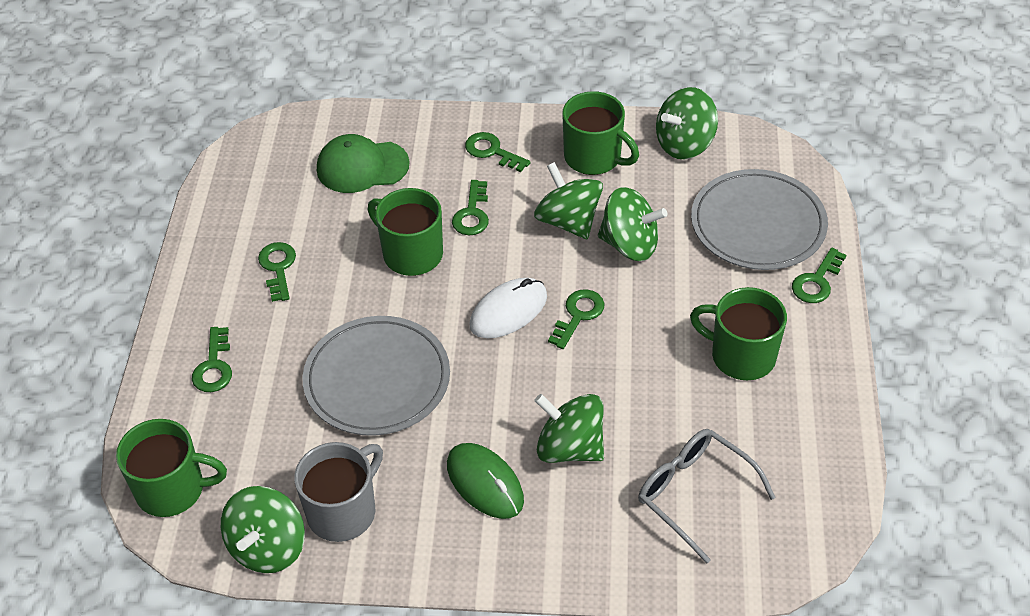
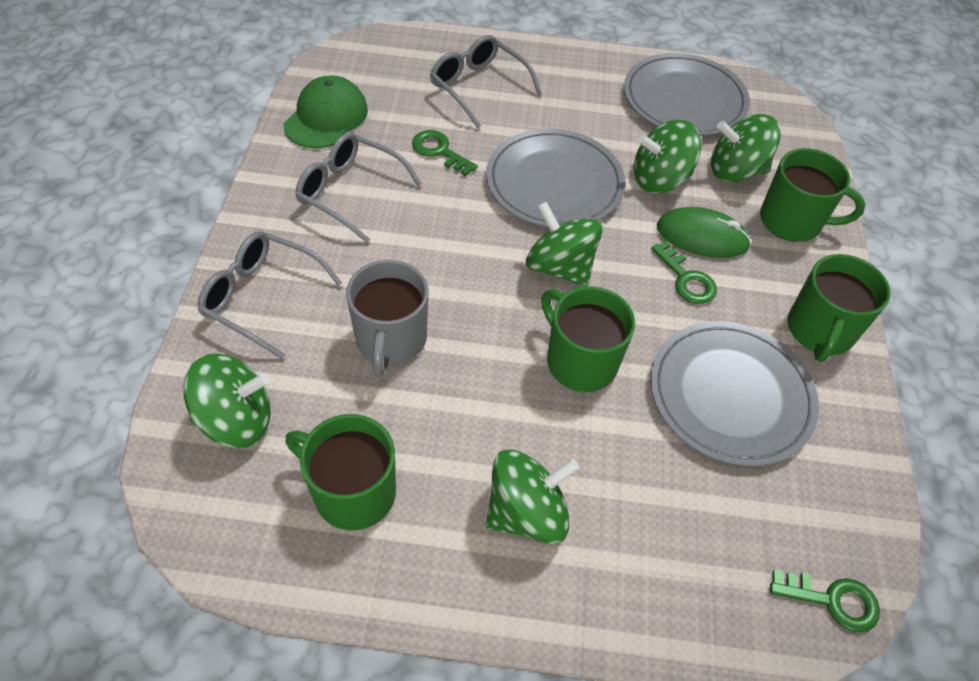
green key: 6 -> 3
grey glasses: 1 -> 3
grey plate: 2 -> 3
white mouse: 1 -> 0

